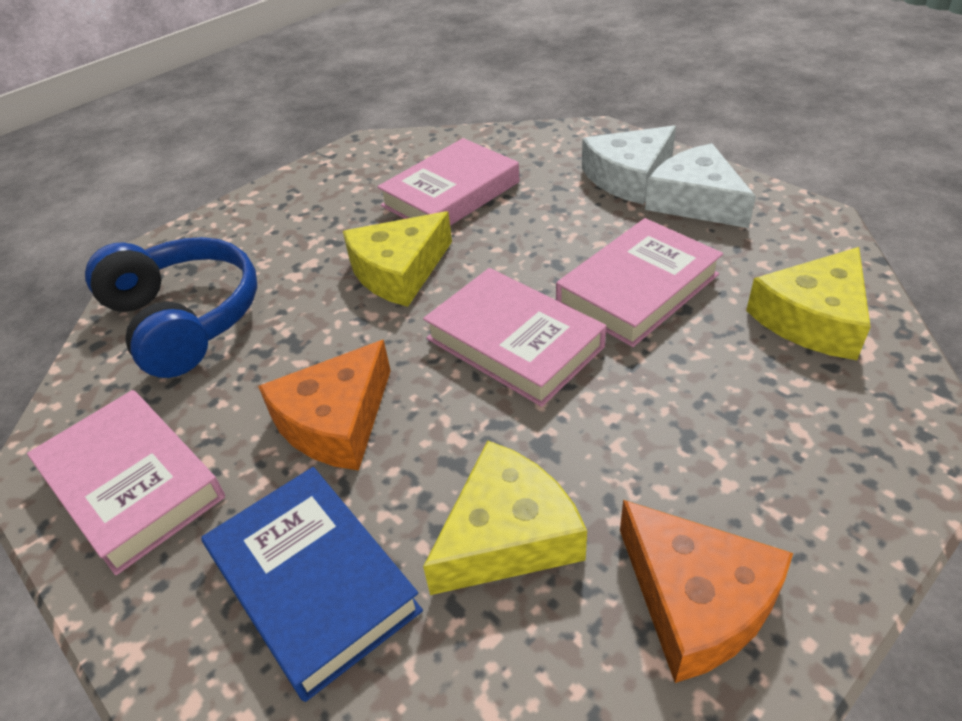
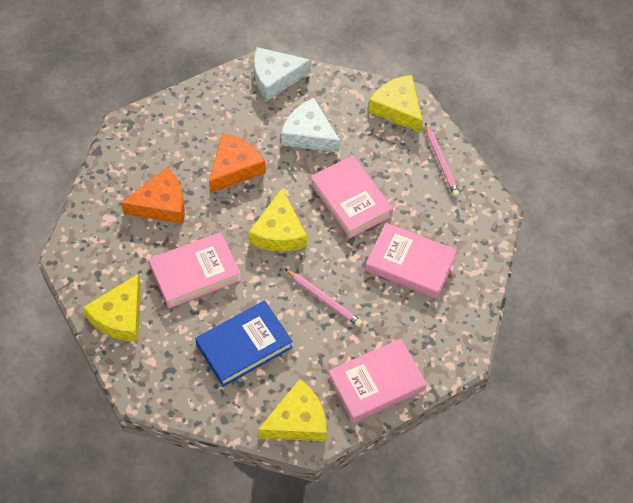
blue headphones: 1 -> 0
pink pencil: 0 -> 2
yellow cheese: 3 -> 4

